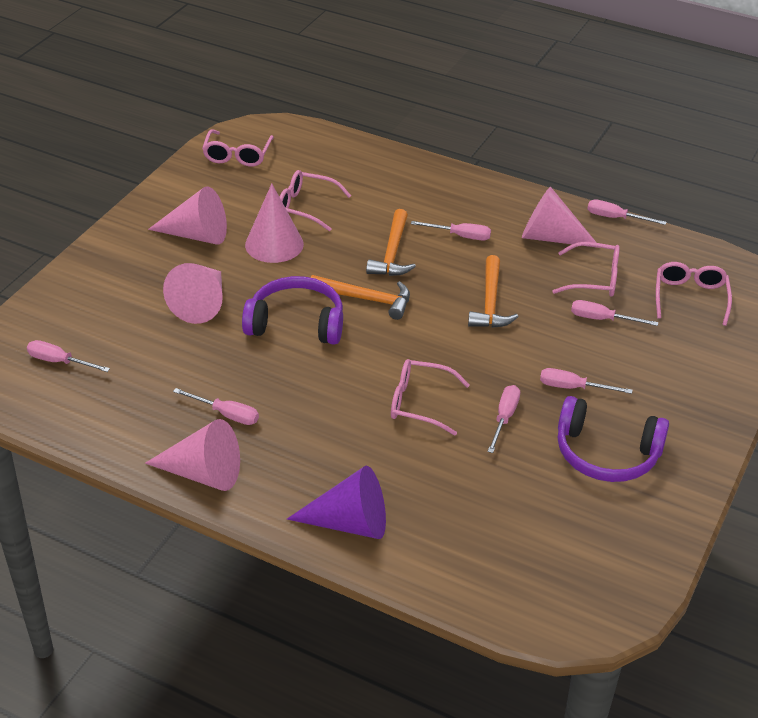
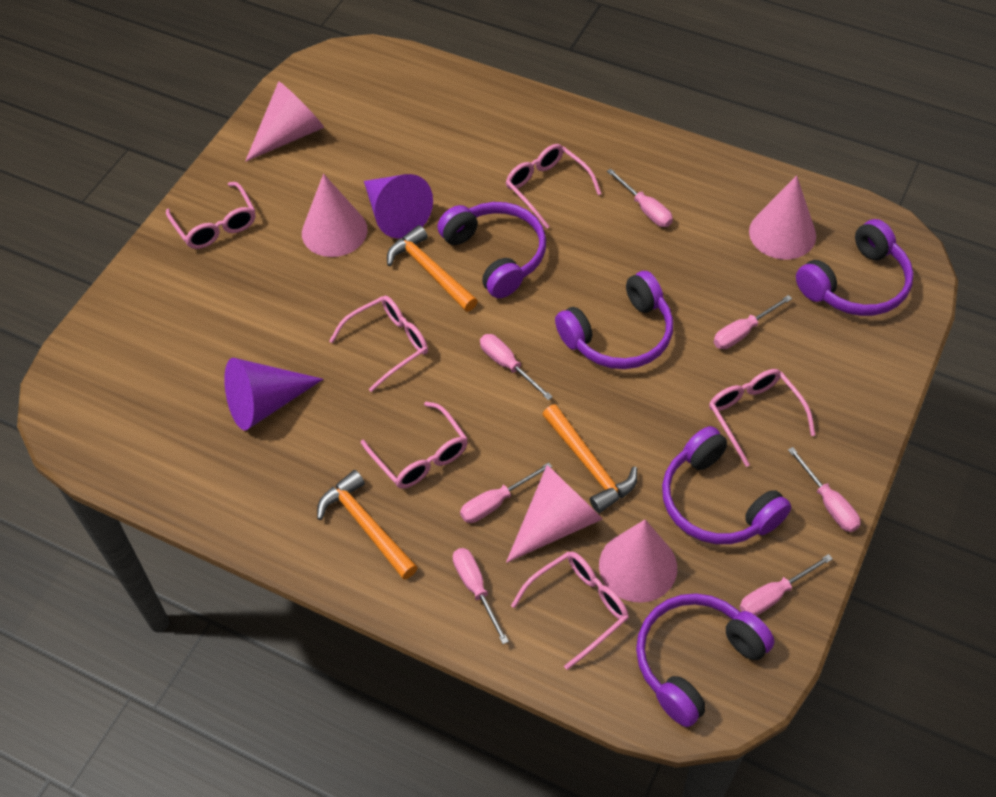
pink glasses: 5 -> 6
purple cone: 1 -> 2
purple headphones: 2 -> 5

